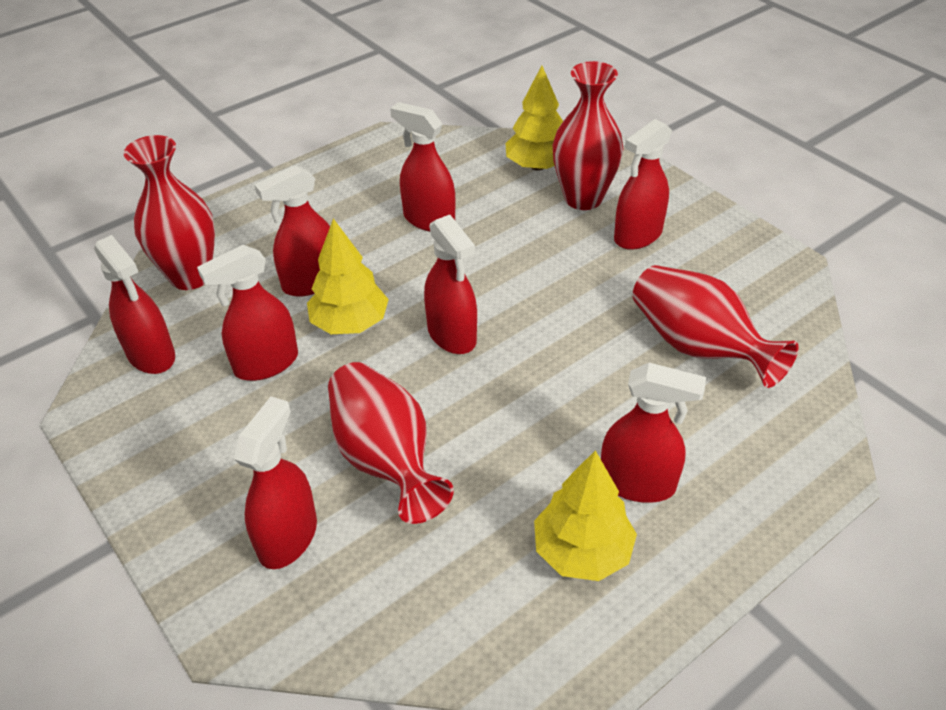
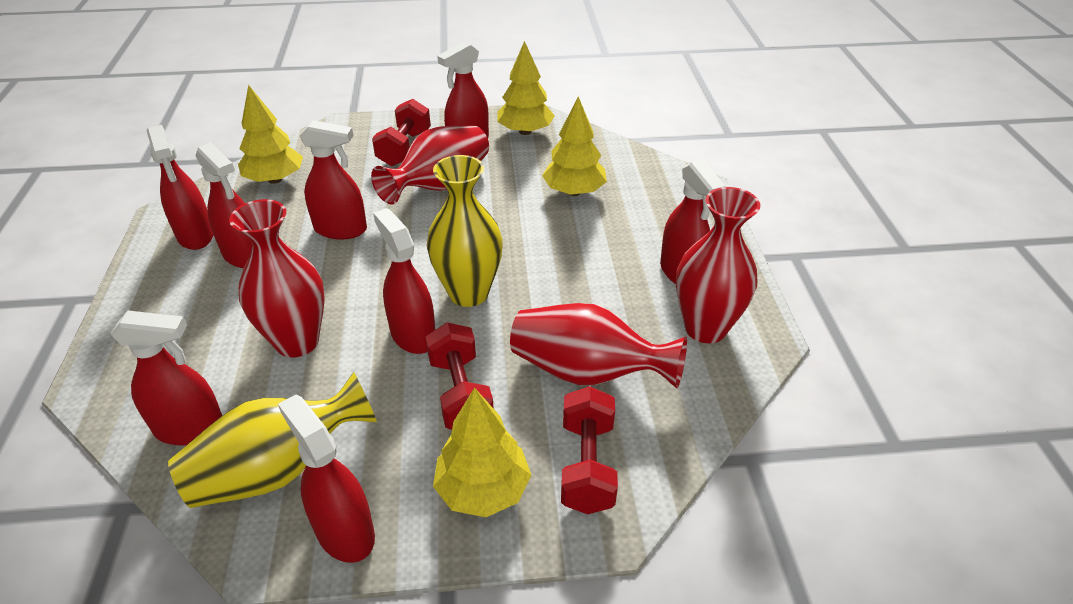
red dumbbell: 0 -> 3
yellow tree: 3 -> 4
yellow vase: 0 -> 2

